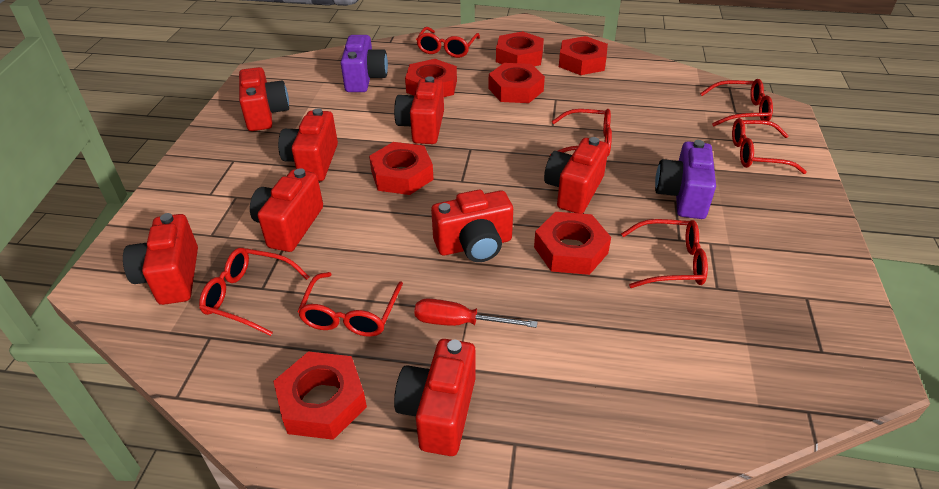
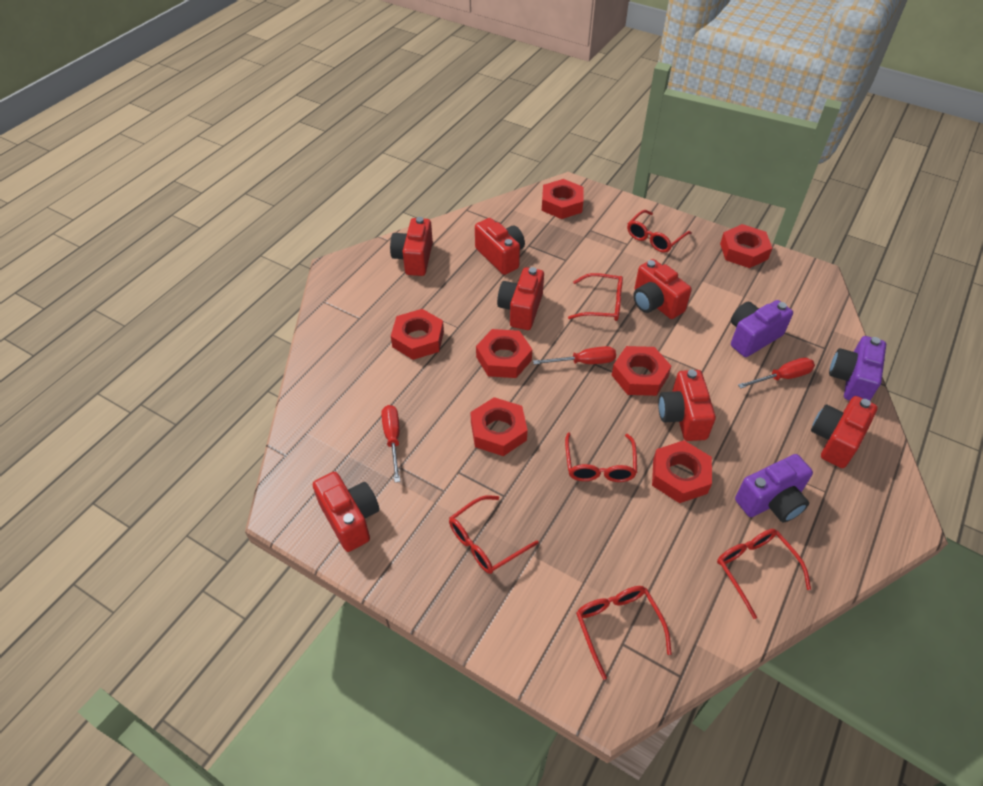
purple camera: 2 -> 3
red camera: 8 -> 7
red glasses: 7 -> 6
red screwdriver: 1 -> 3

